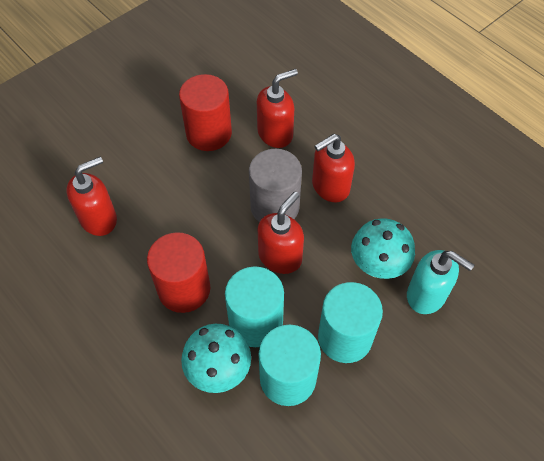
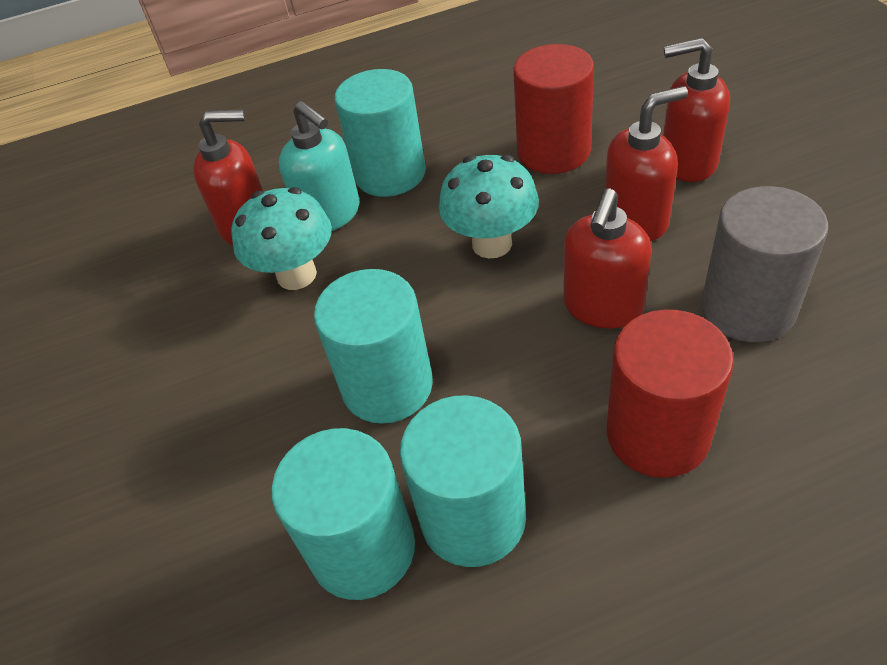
turquoise cylinder: 3 -> 4

